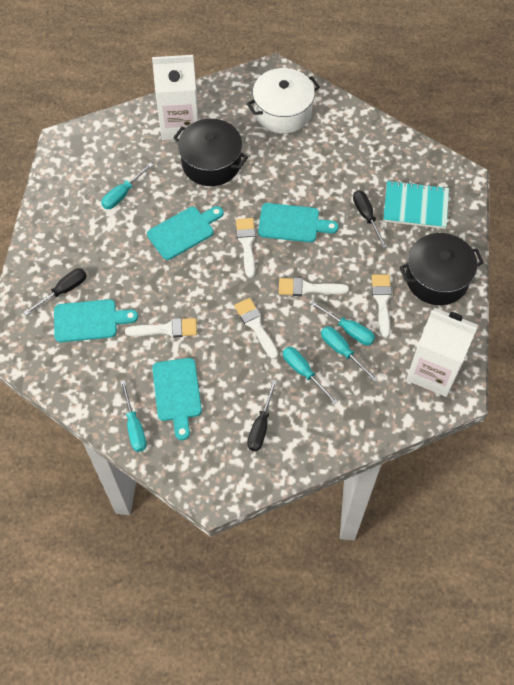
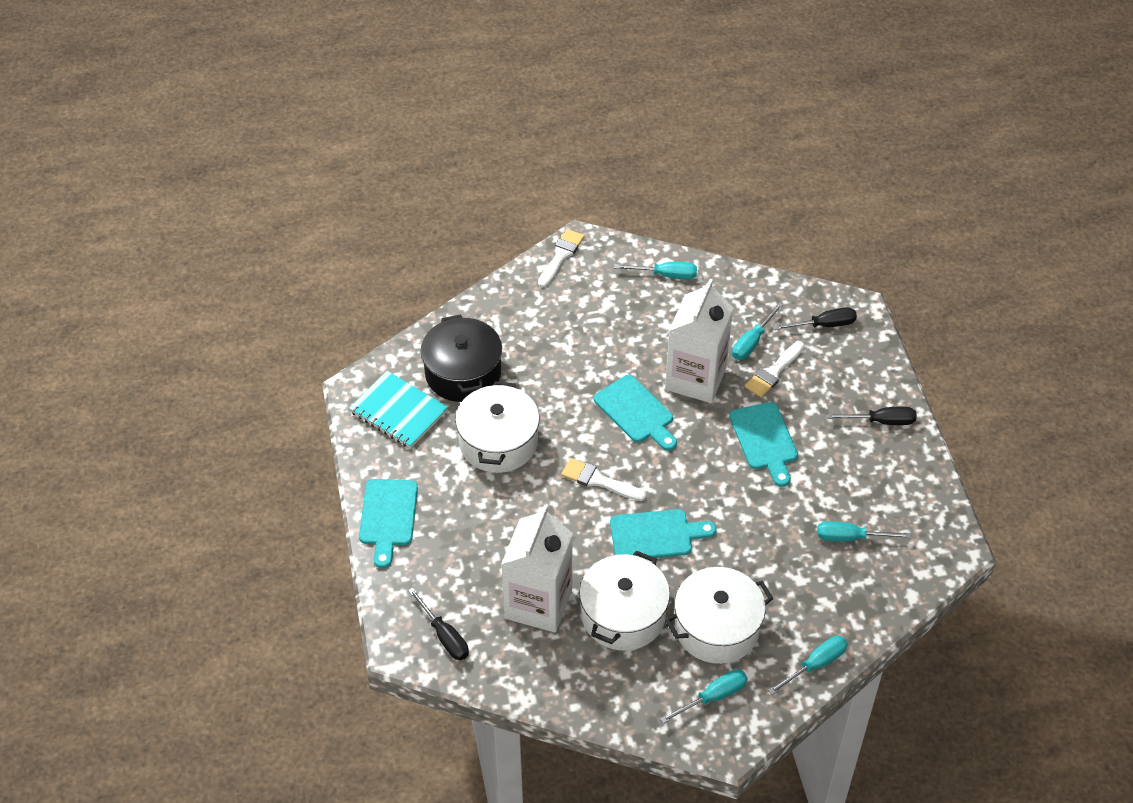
black pot: 2 -> 1
white brush: 5 -> 3
white pot: 1 -> 3

